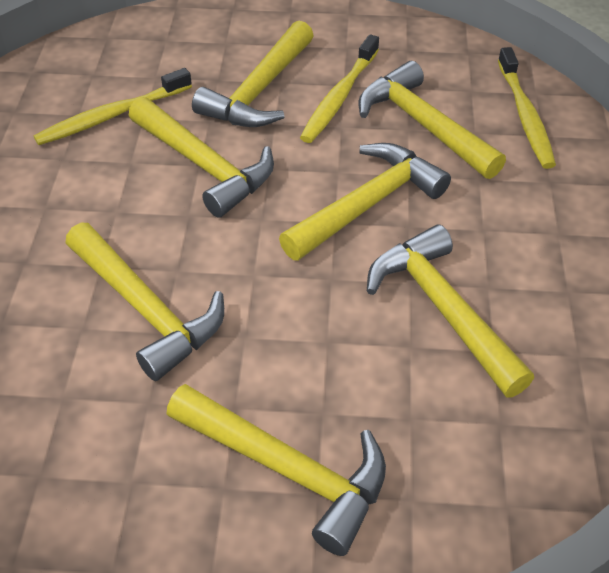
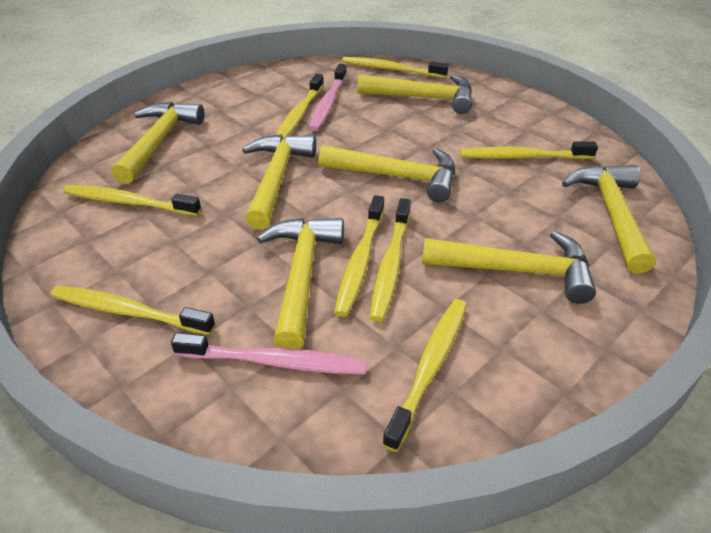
pink toothbrush: 0 -> 2
yellow toothbrush: 3 -> 8

